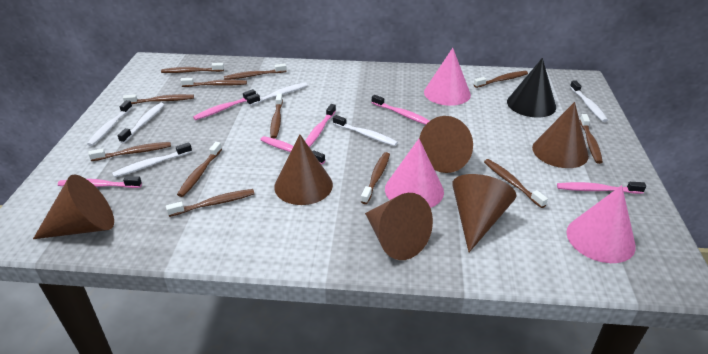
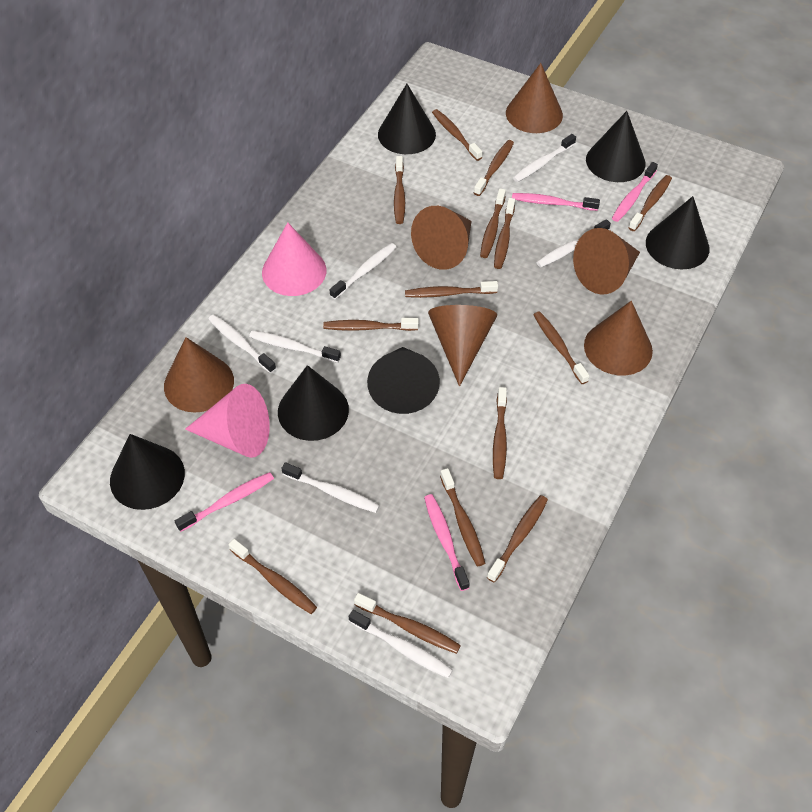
black cone: 1 -> 6
brown toothbrush: 12 -> 14
pink cone: 3 -> 2
pink toothbrush: 6 -> 4
white toothbrush: 6 -> 7

